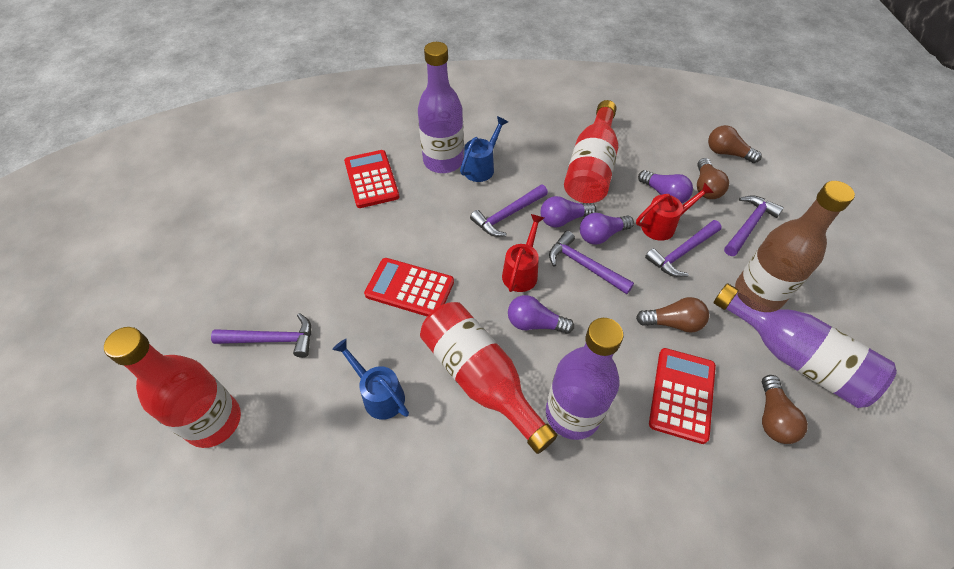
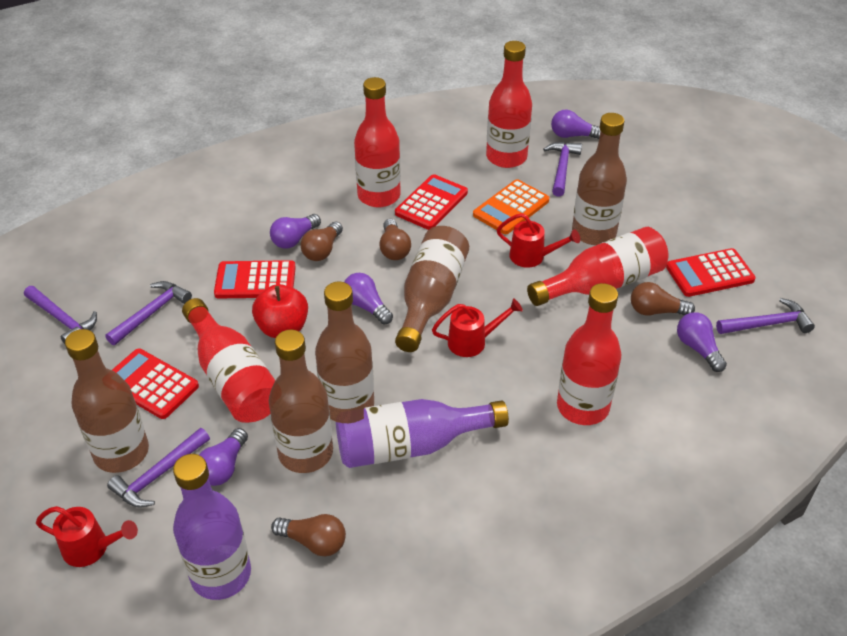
blue watering can: 2 -> 0
brown bottle: 1 -> 5
orange calculator: 0 -> 1
purple bottle: 3 -> 2
purple light bulb: 4 -> 5
red apple: 0 -> 1
red bottle: 3 -> 5
red calculator: 3 -> 4
red watering can: 2 -> 3

